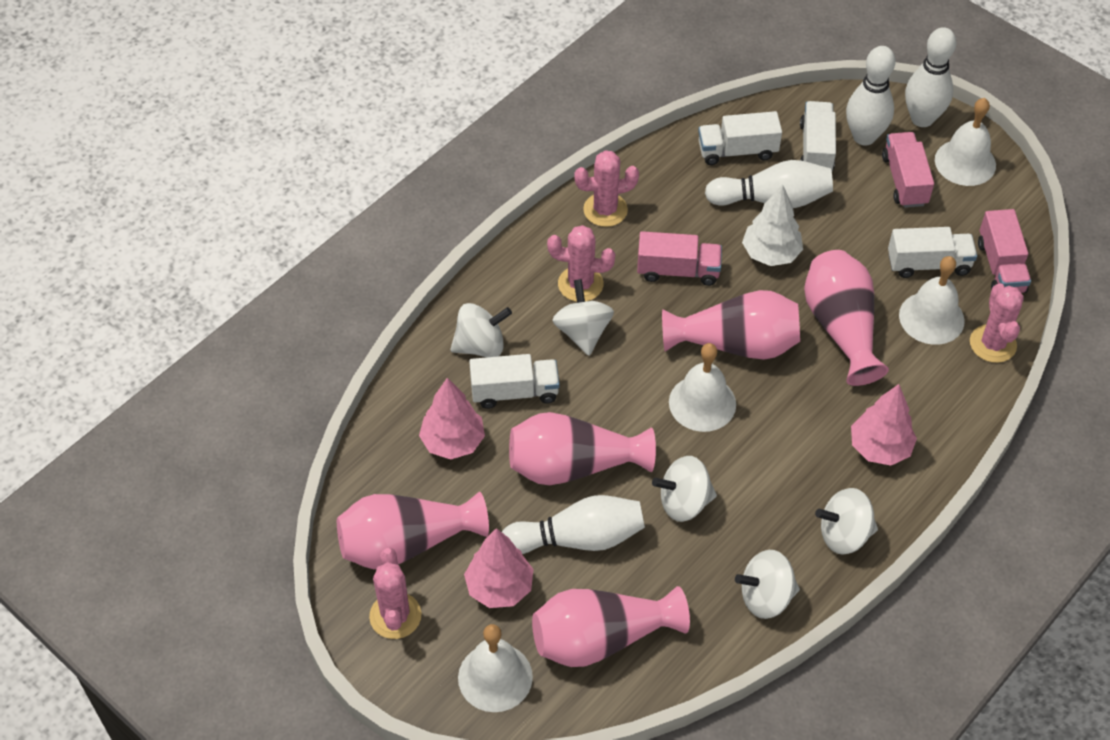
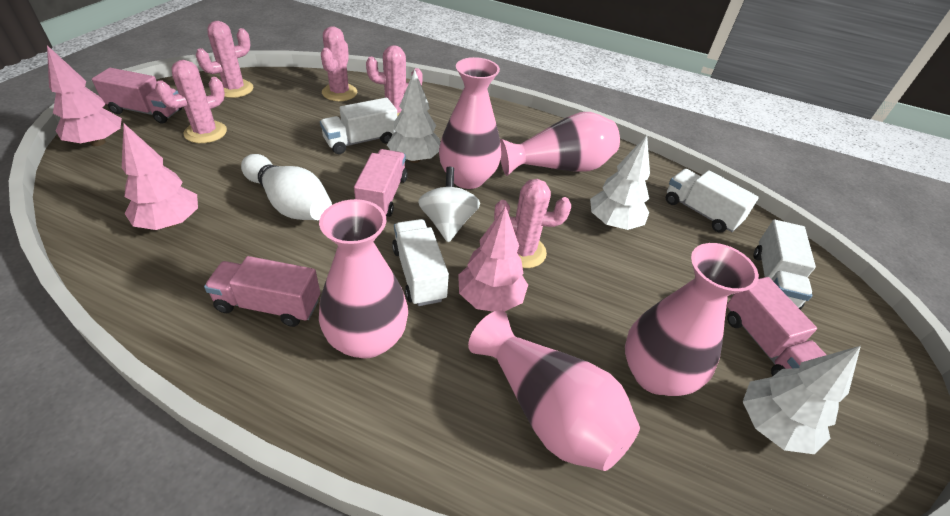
pink cactus: 4 -> 5
pink truck: 3 -> 4
white bell: 4 -> 0
white bowling pin: 4 -> 1
white spinning top: 5 -> 1
white tree: 1 -> 3

